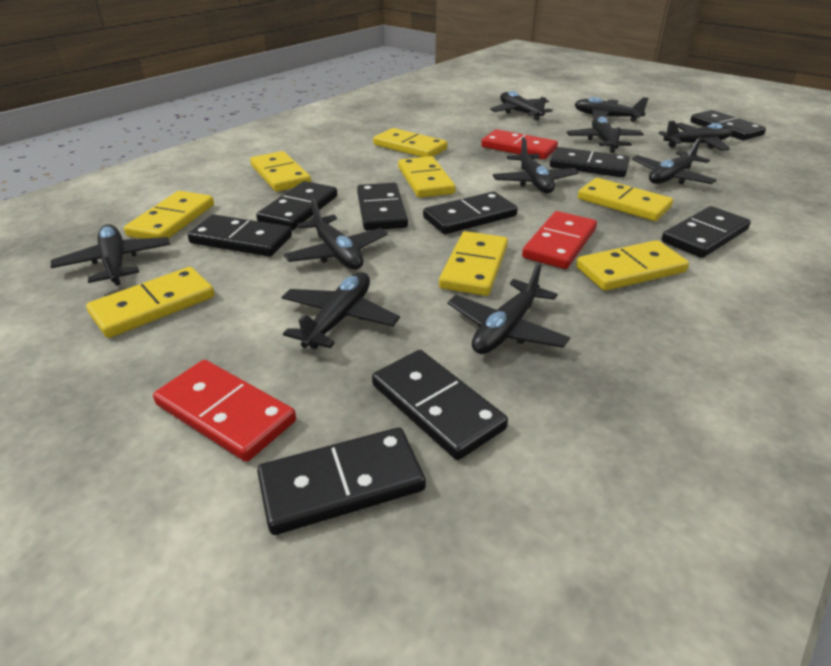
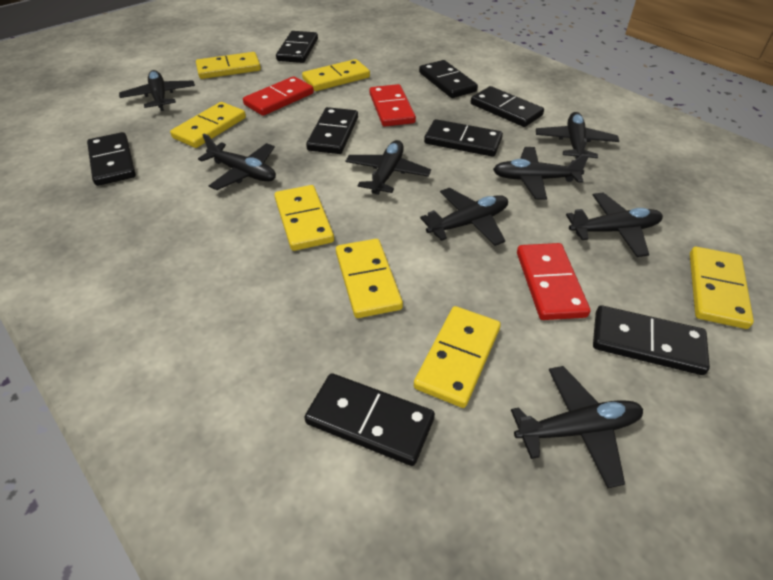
black domino: 9 -> 8
black plane: 10 -> 8
yellow domino: 8 -> 7

